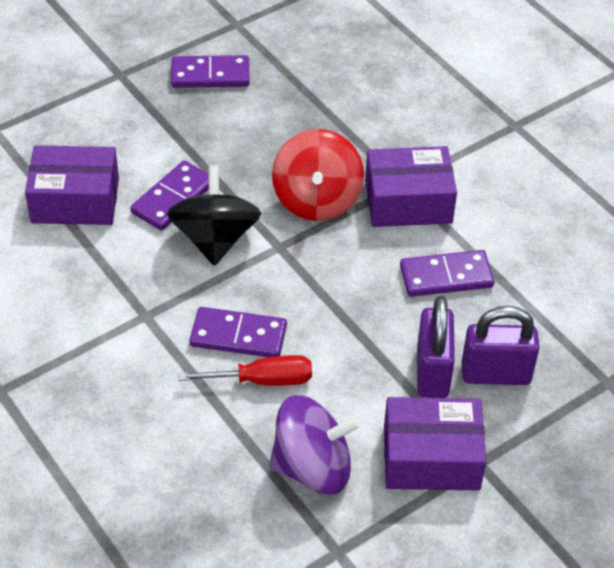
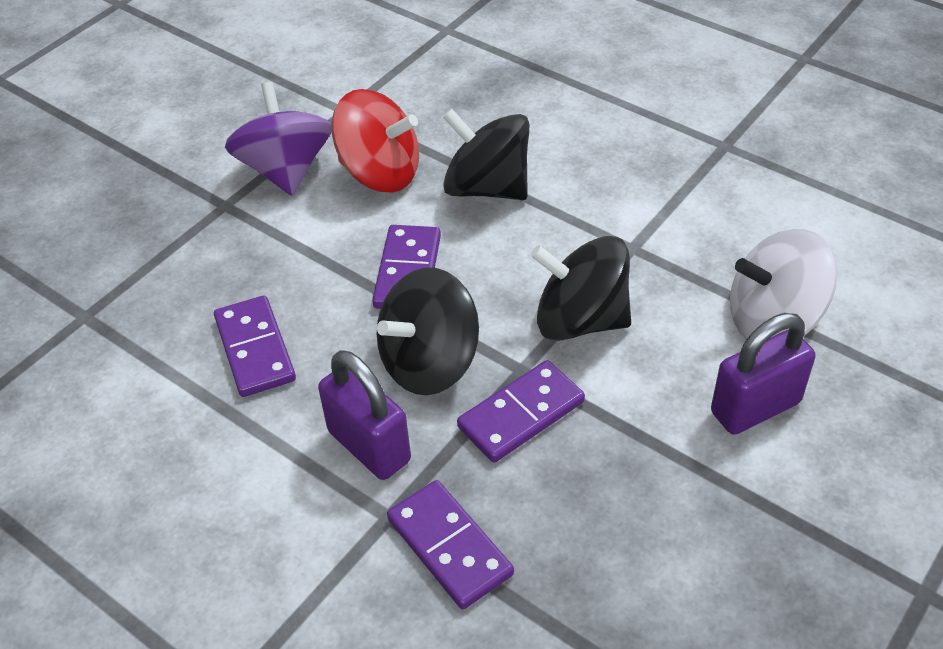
black spinning top: 1 -> 3
purple box: 3 -> 0
red screwdriver: 1 -> 0
white spinning top: 0 -> 1

